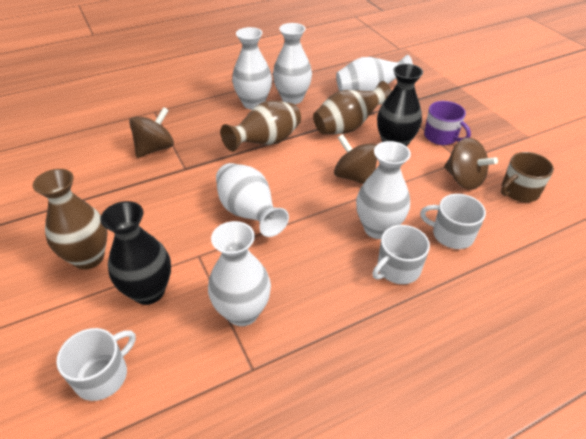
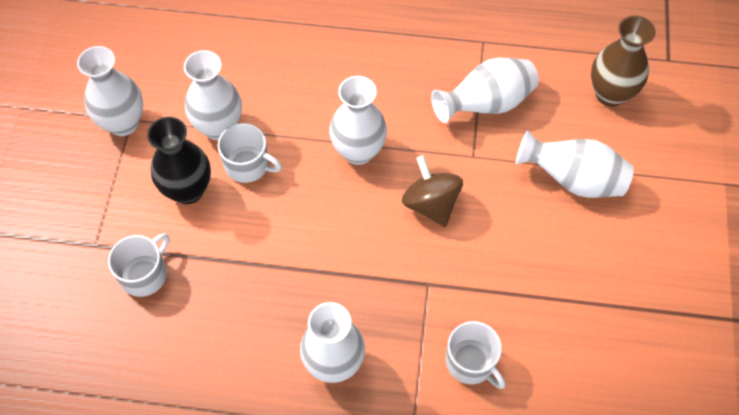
black vase: 2 -> 1
brown mug: 1 -> 0
brown spinning top: 3 -> 1
brown vase: 3 -> 1
purple mug: 1 -> 0

